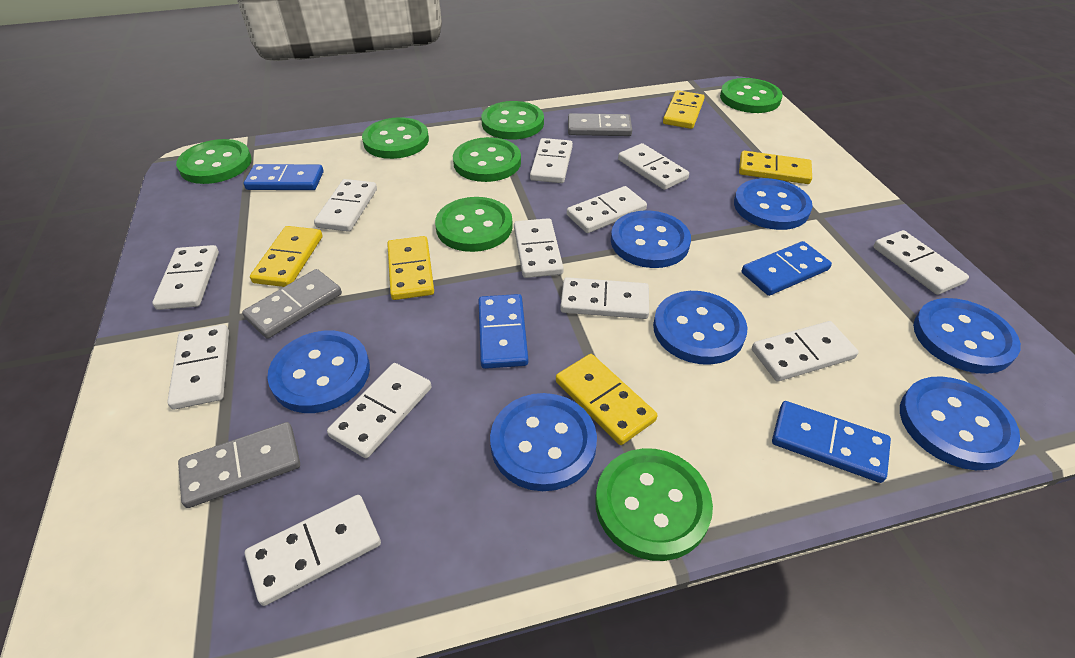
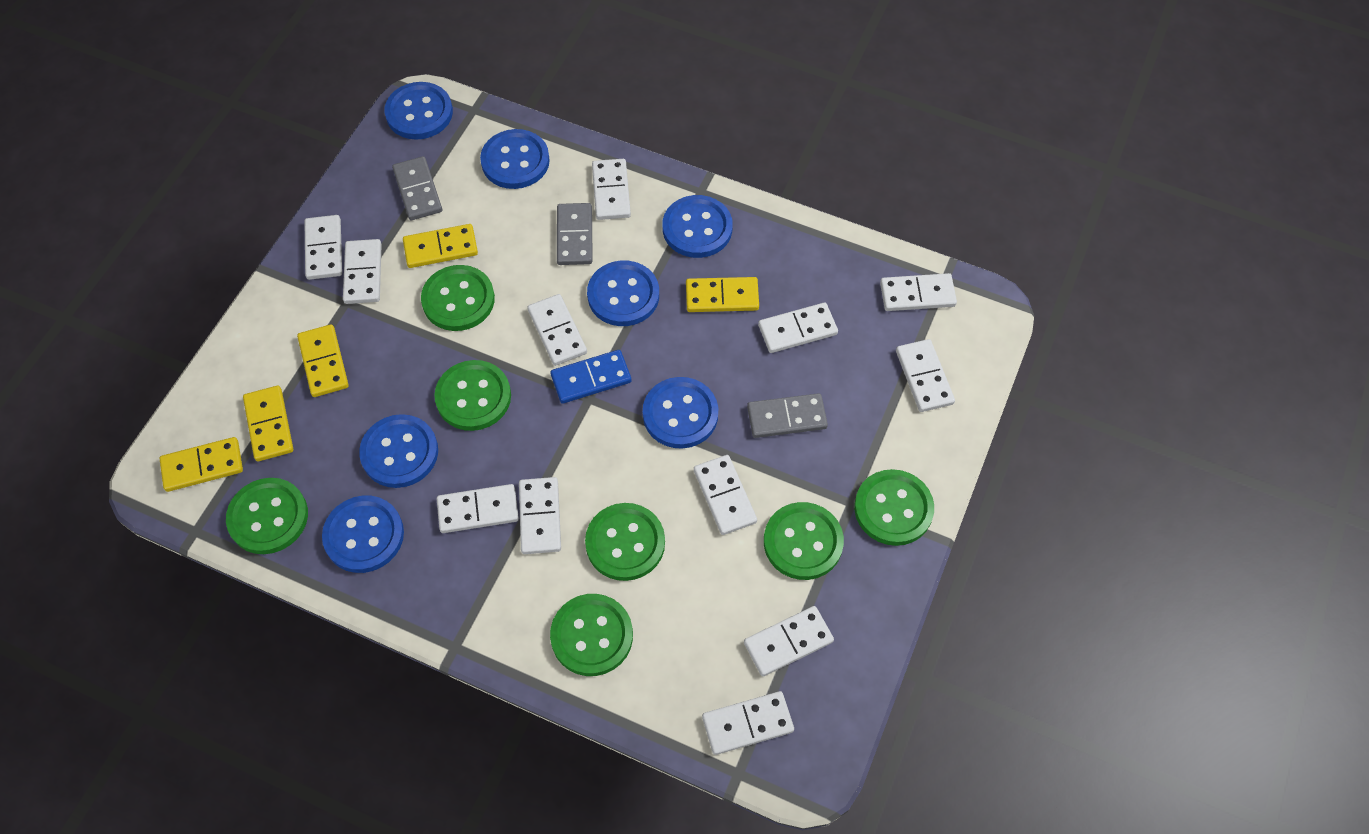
blue domino: 4 -> 1

